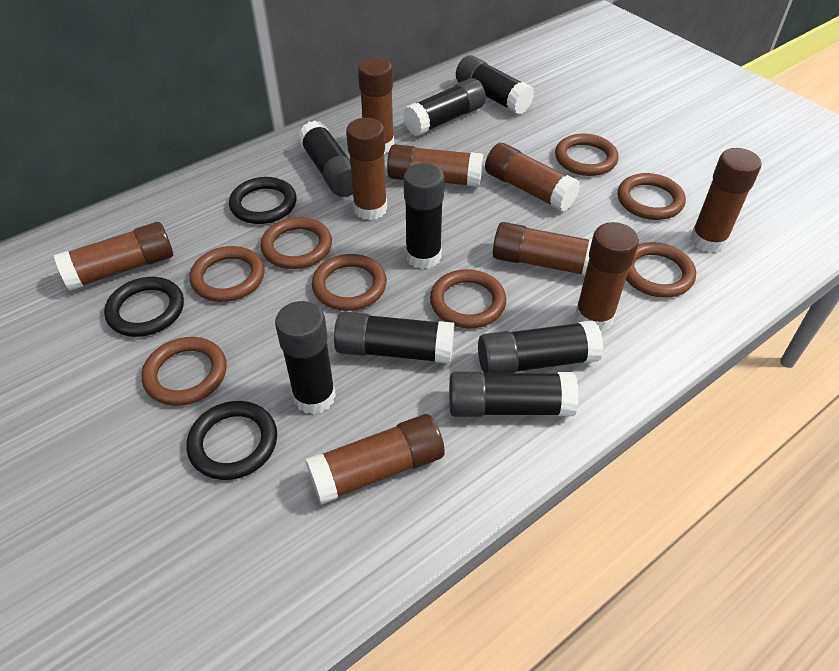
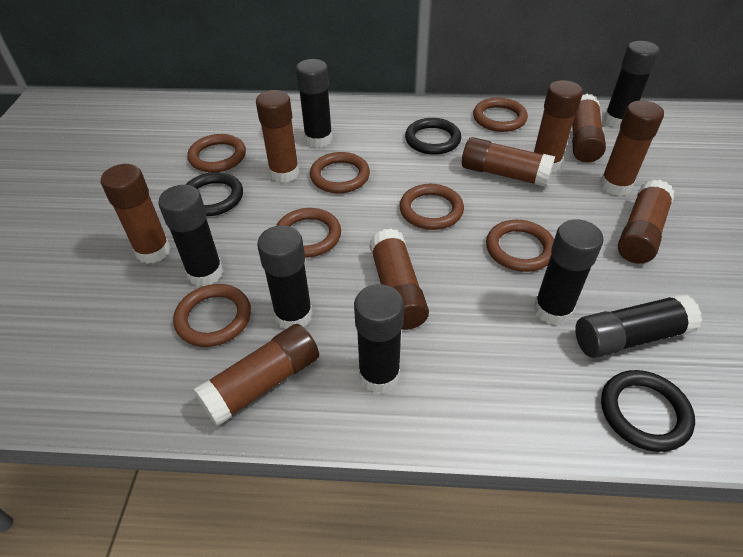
black glue stick: 8 -> 7
brown ring: 8 -> 7

